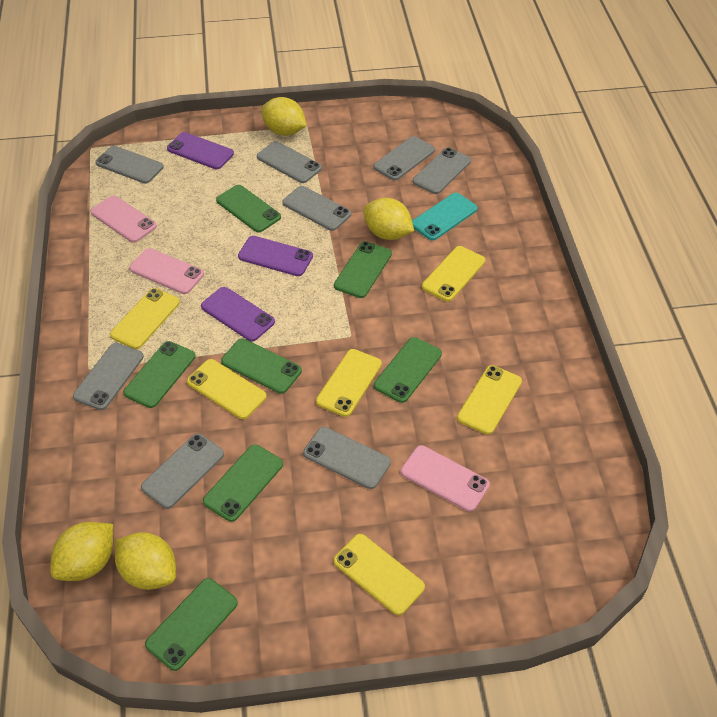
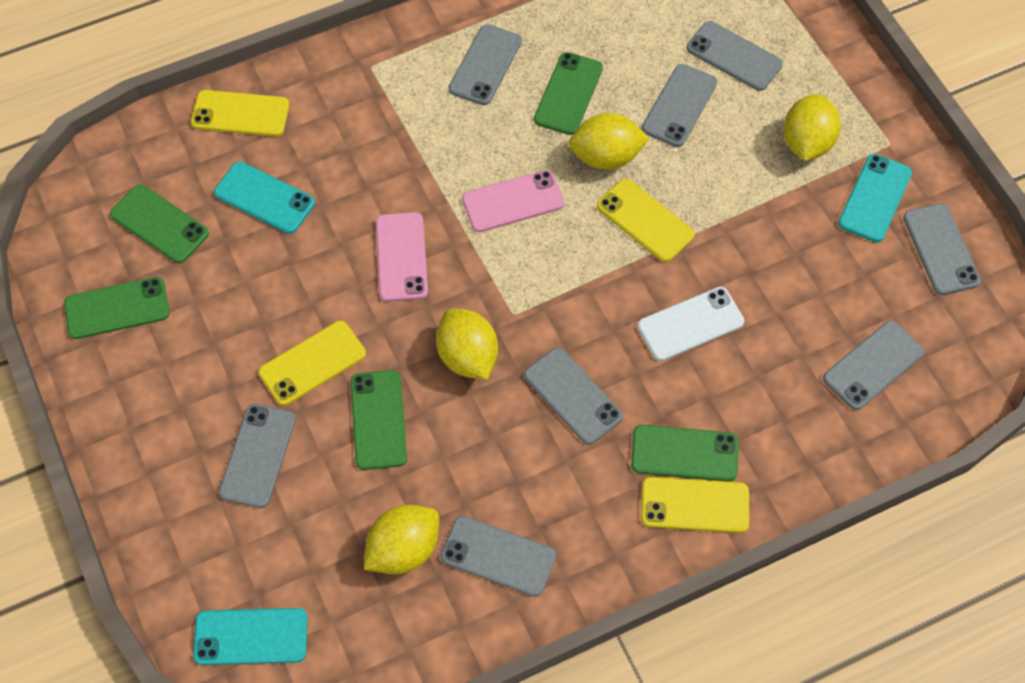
green phone: 7 -> 5
pink phone: 3 -> 2
purple phone: 3 -> 0
turquoise phone: 1 -> 3
white phone: 0 -> 1
yellow phone: 6 -> 4

